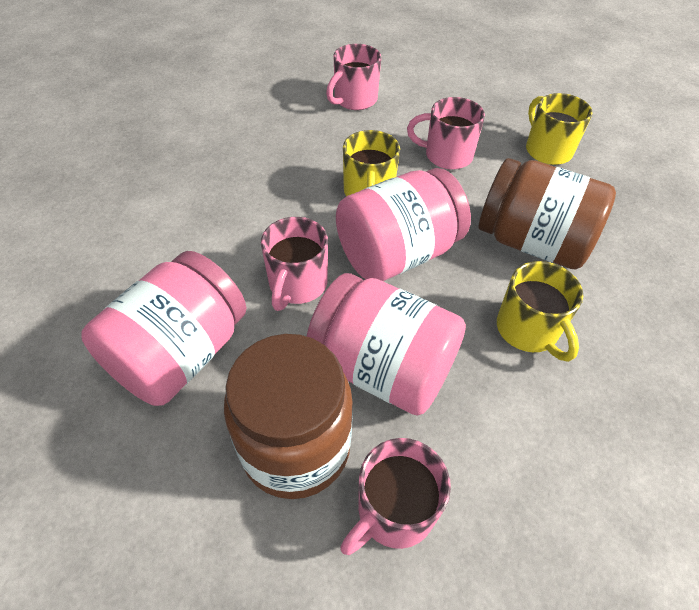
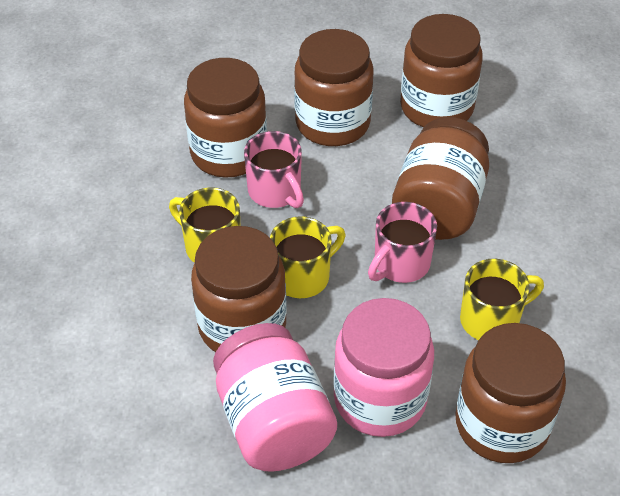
brown jar: 2 -> 6
pink jar: 3 -> 2
pink mug: 4 -> 2

